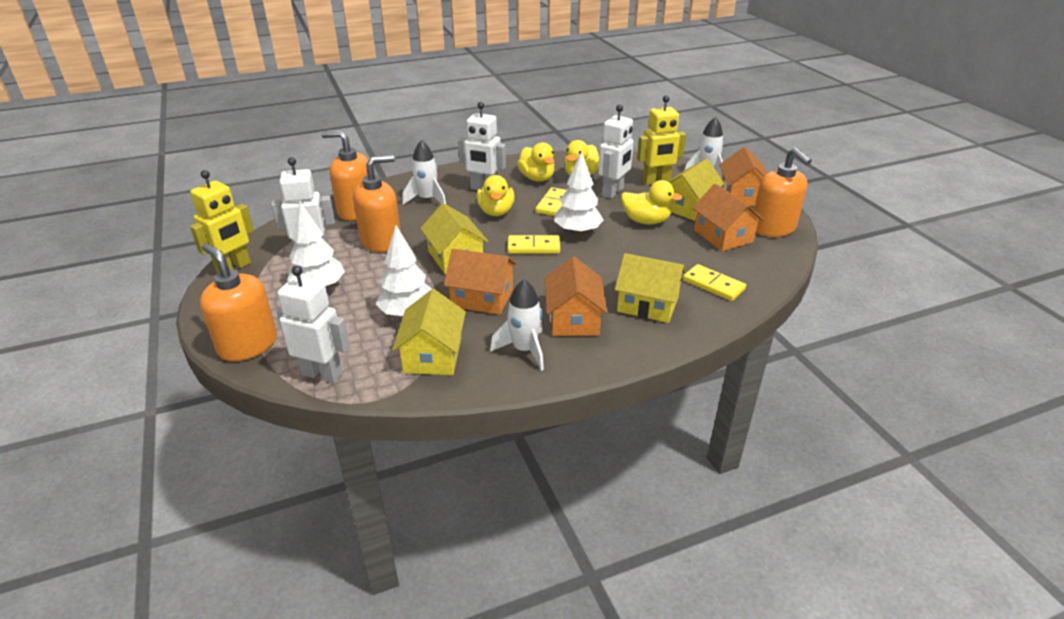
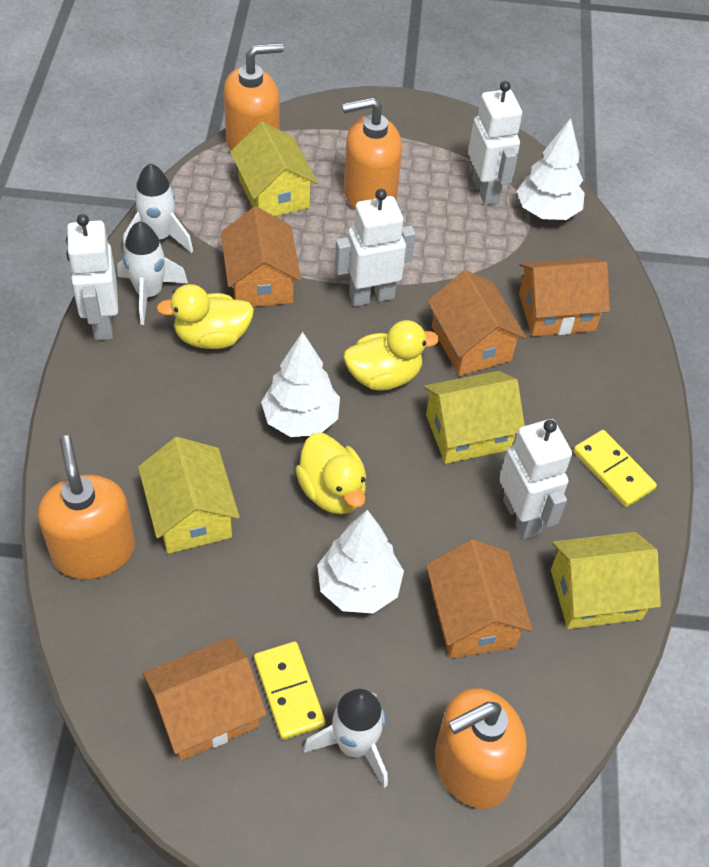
orange house: 4 -> 5
yellow domino: 3 -> 2
yellow duck: 4 -> 3
yellow robot: 2 -> 0

